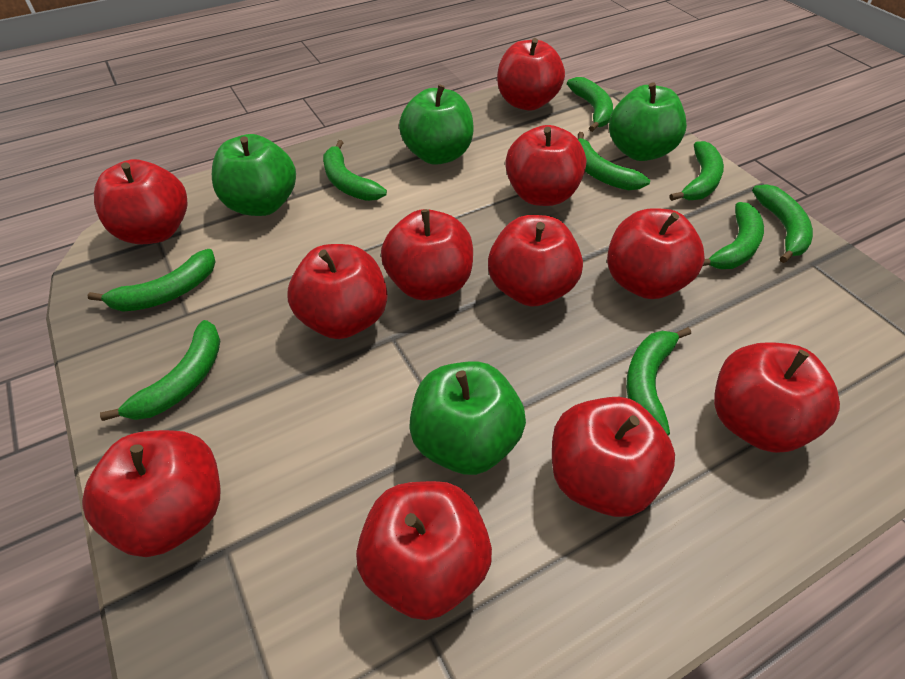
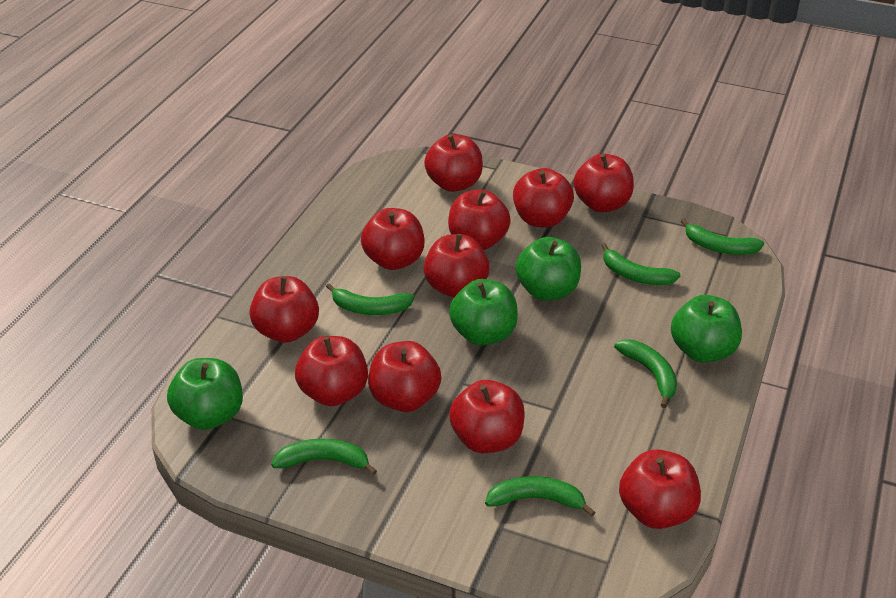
green banana: 9 -> 6

